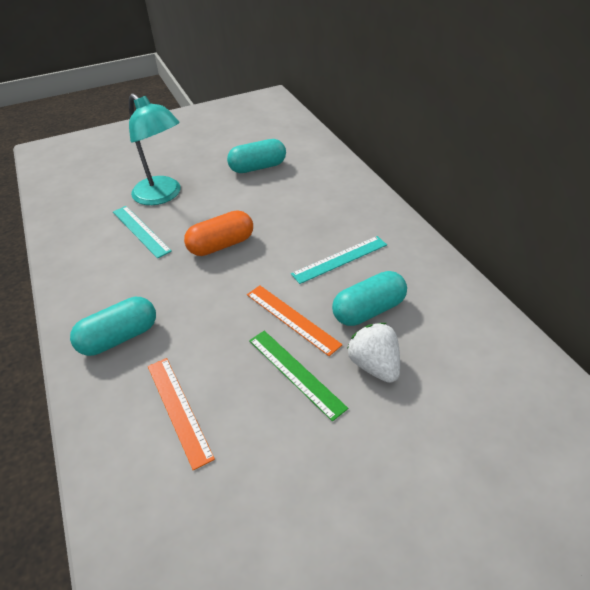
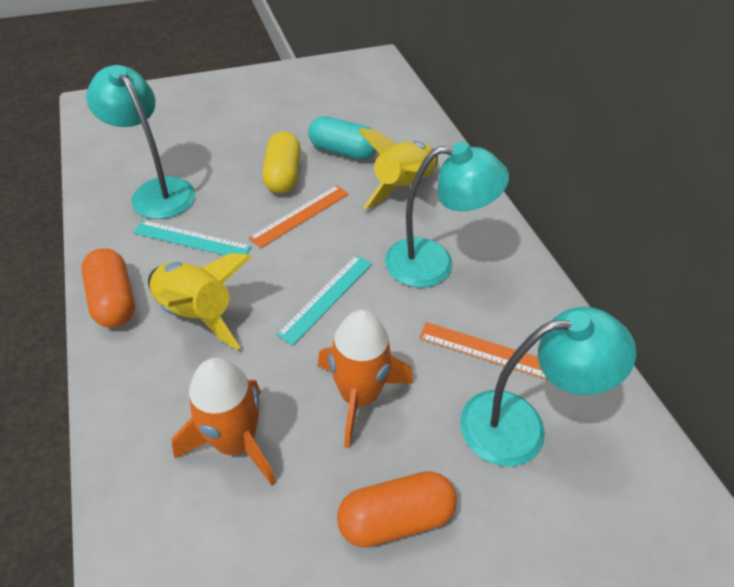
green ruler: 1 -> 0
orange capsule: 1 -> 2
orange rocket: 0 -> 2
turquoise capsule: 3 -> 1
turquoise lamp: 1 -> 3
white strawberry: 1 -> 0
yellow capsule: 0 -> 1
yellow rocket: 0 -> 2

